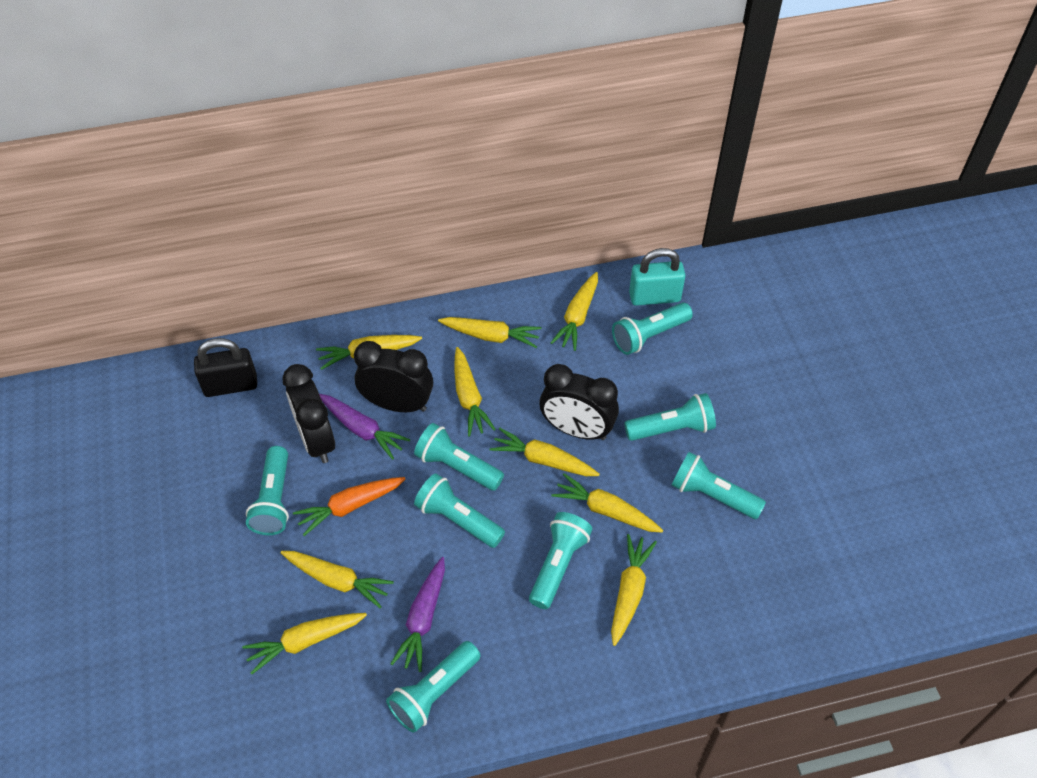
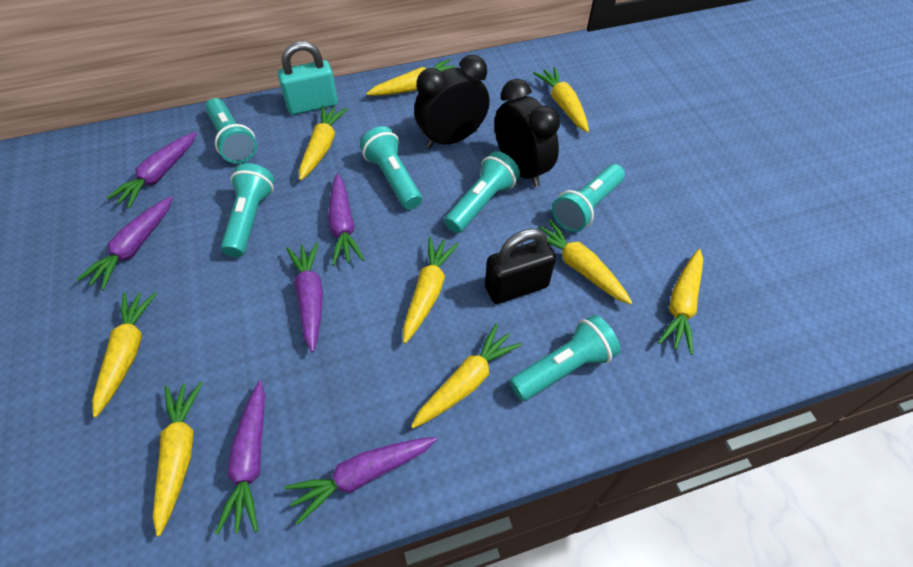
black clock: 3 -> 2
orange carrot: 1 -> 0
purple carrot: 2 -> 6
turquoise flashlight: 8 -> 6

